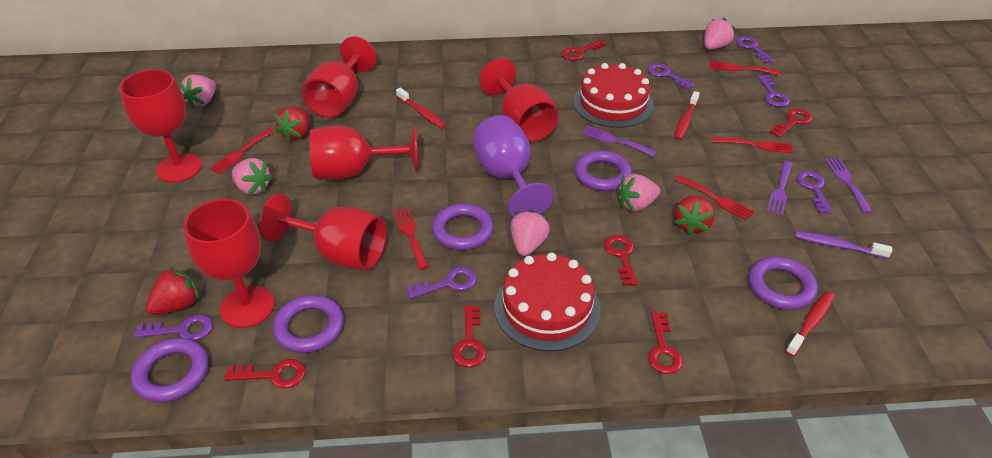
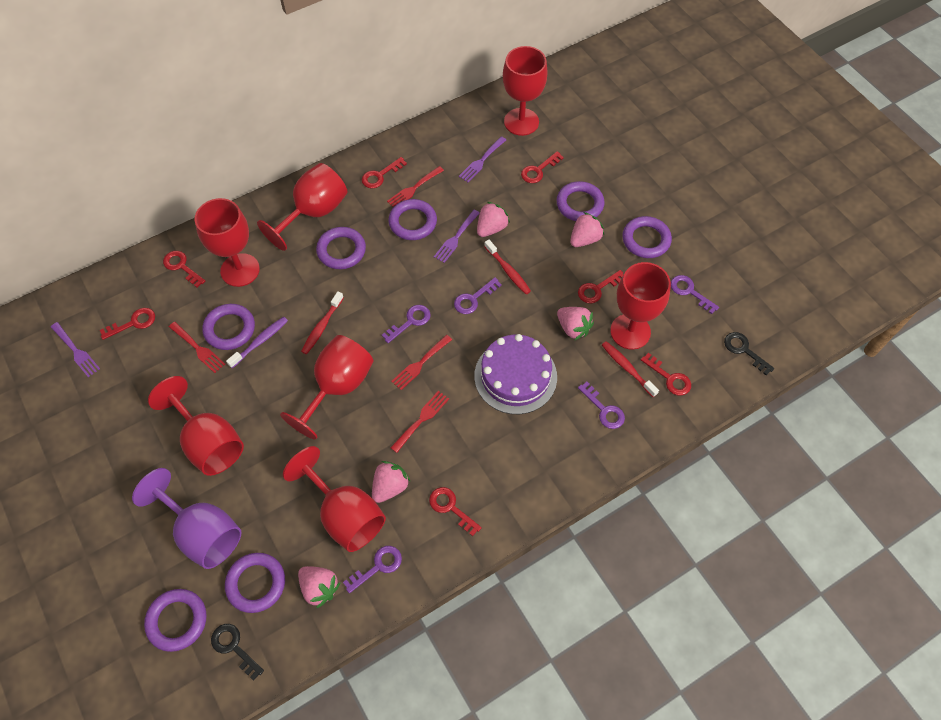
black key: 0 -> 2
purple cake: 0 -> 1
purple key: 6 -> 5
purple ring: 5 -> 7
red cake: 2 -> 0
red fork: 5 -> 4
red goblet: 6 -> 7
red key: 6 -> 7
red strawberry: 3 -> 0

